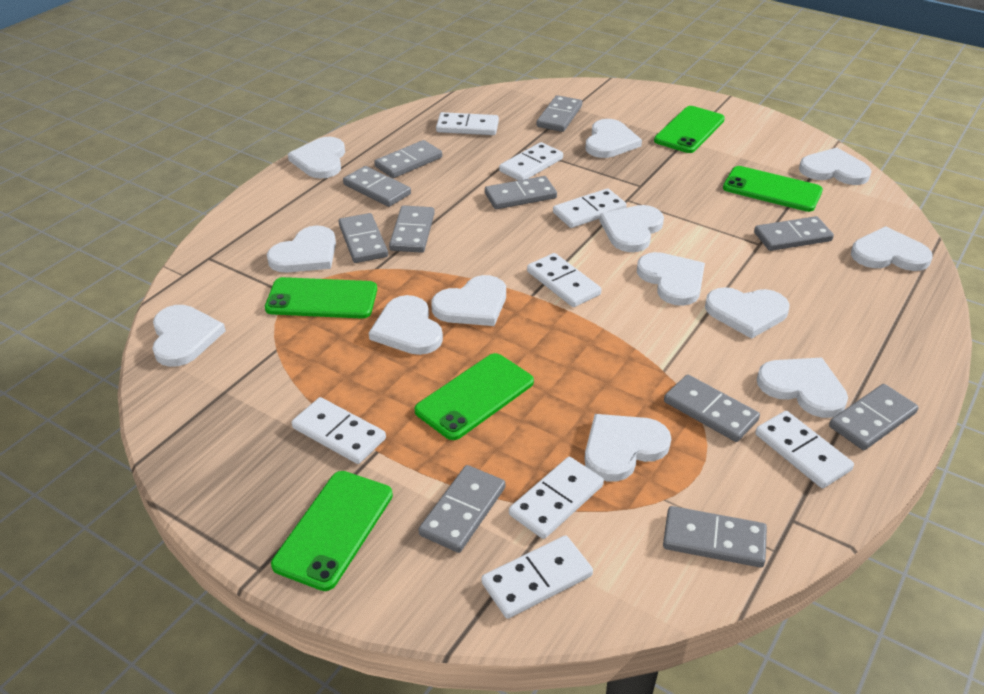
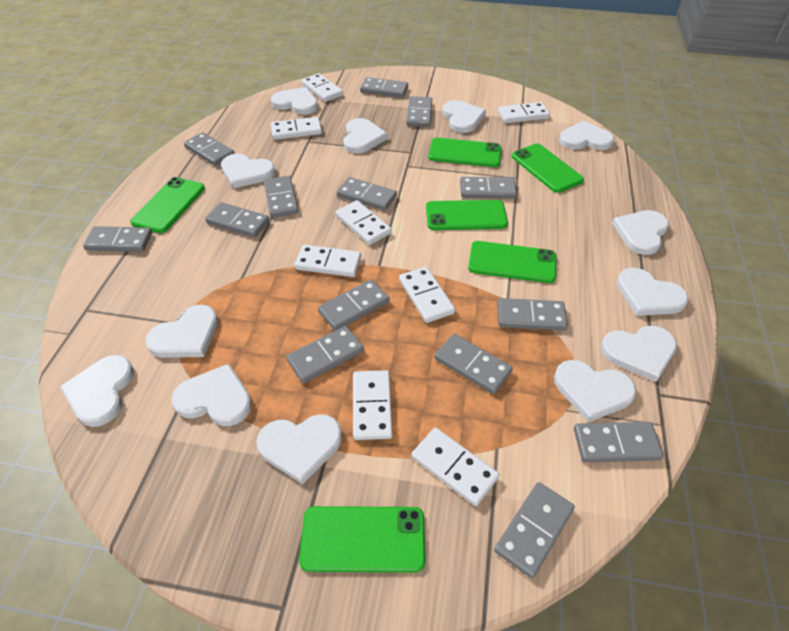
green phone: 5 -> 6
grey domino: 11 -> 14

